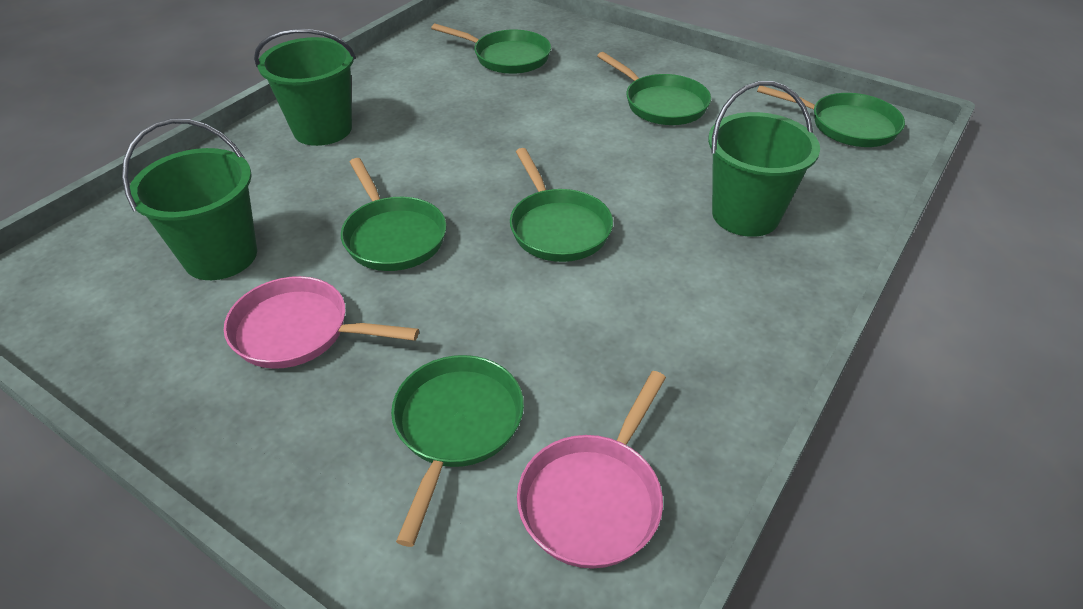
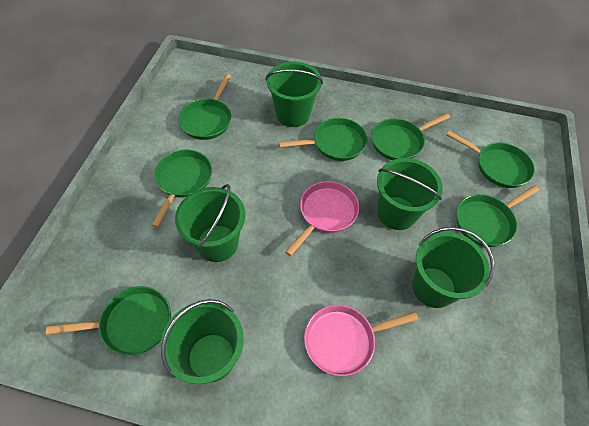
green bucket: 3 -> 5
green pan: 6 -> 7

